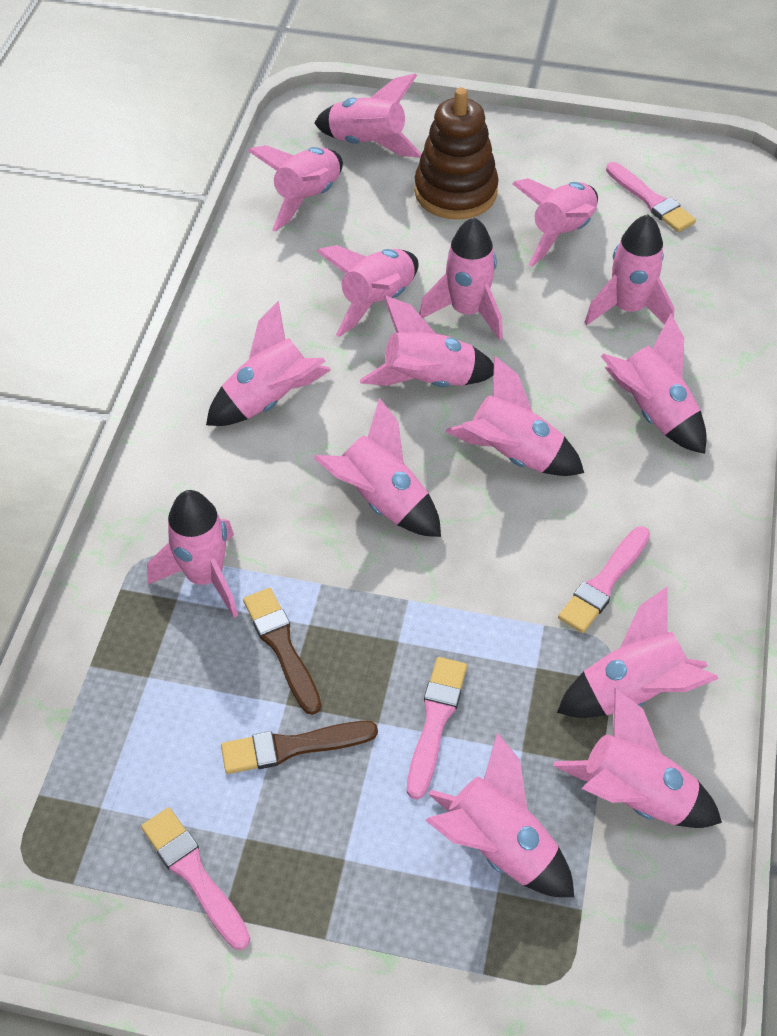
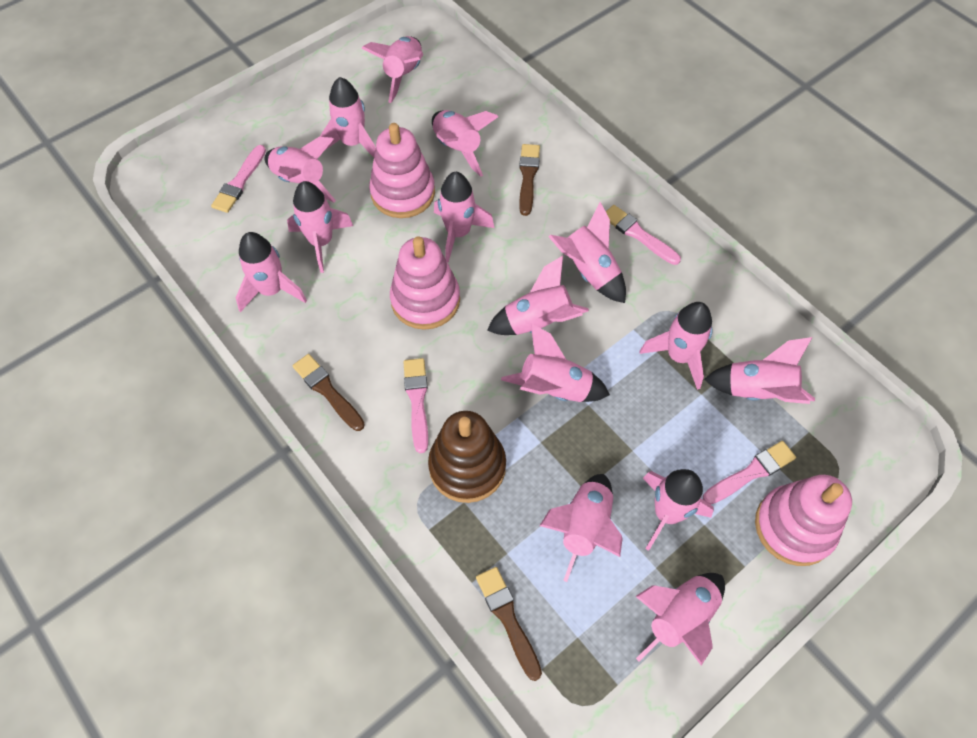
brown brush: 2 -> 3
pink stacking toy: 0 -> 3

